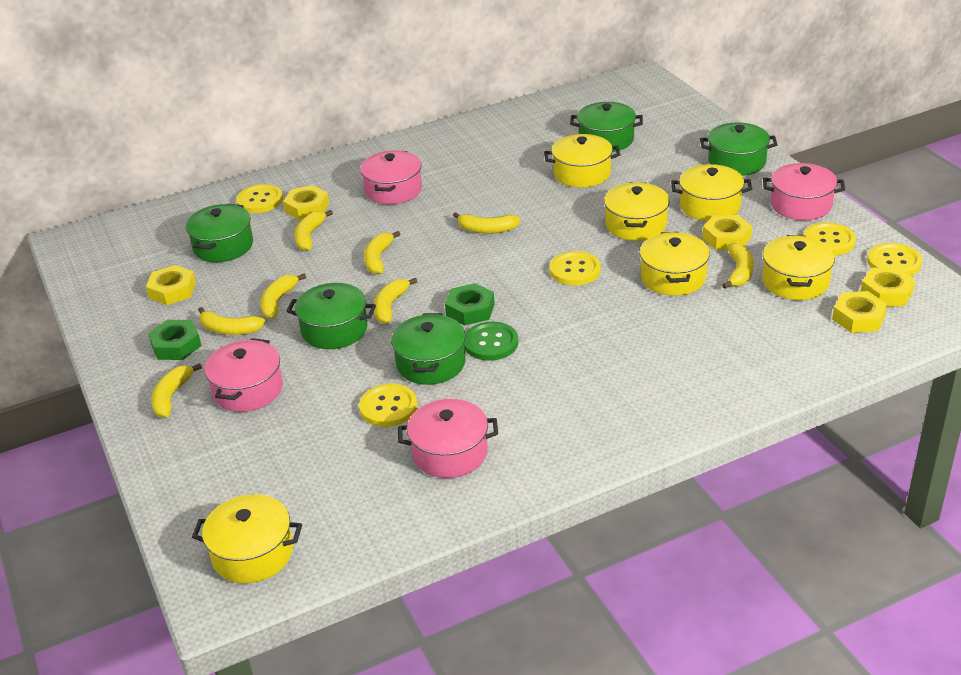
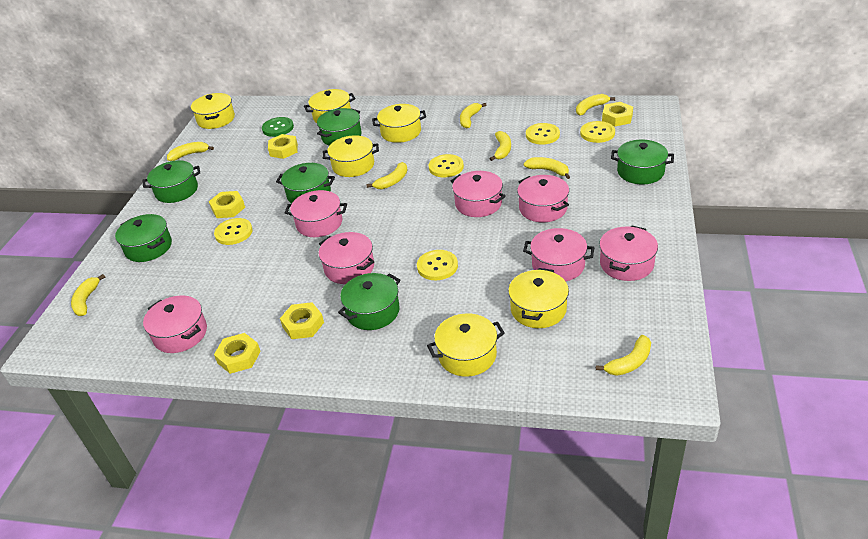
green nut: 2 -> 0
green pot: 5 -> 6
pink pot: 4 -> 7

